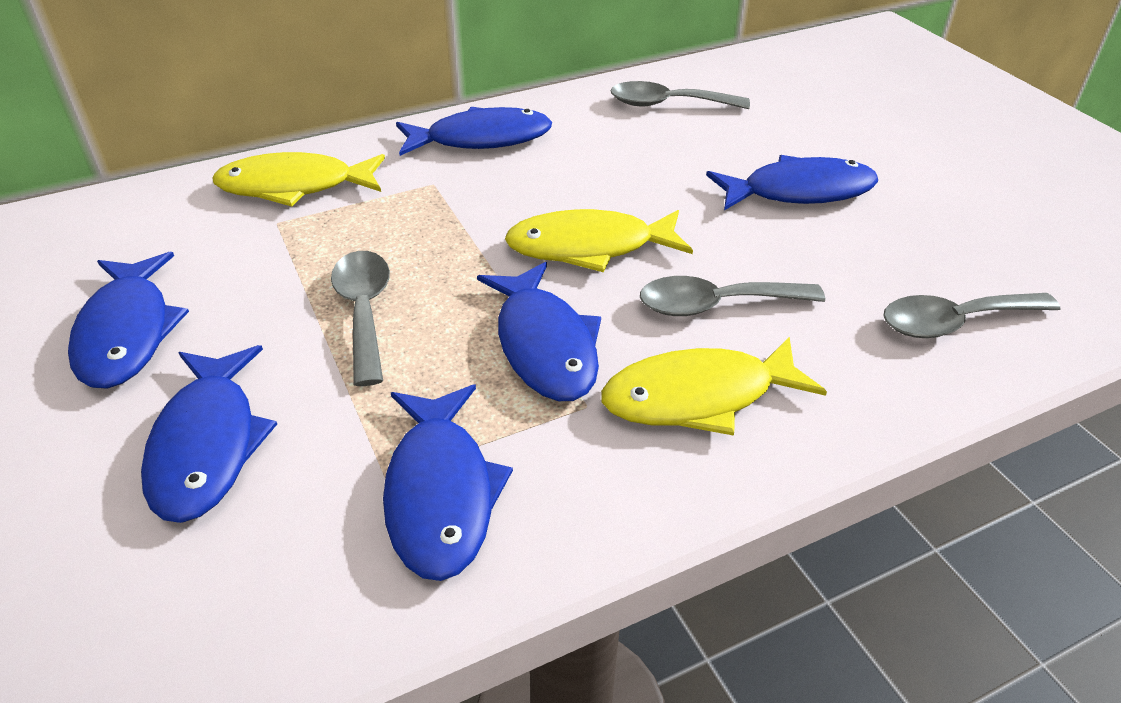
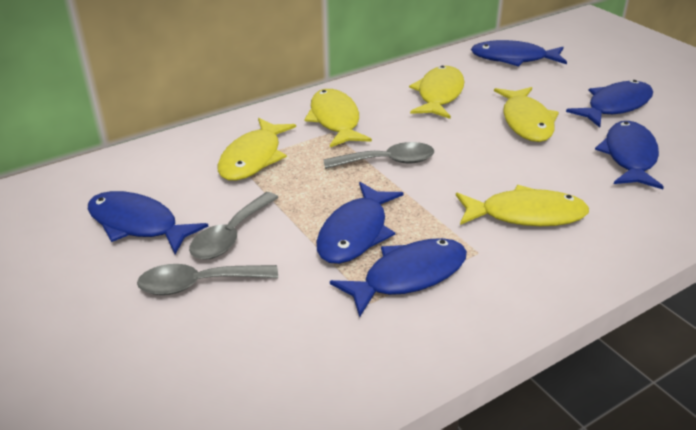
grey spoon: 4 -> 3
yellow fish: 3 -> 5

